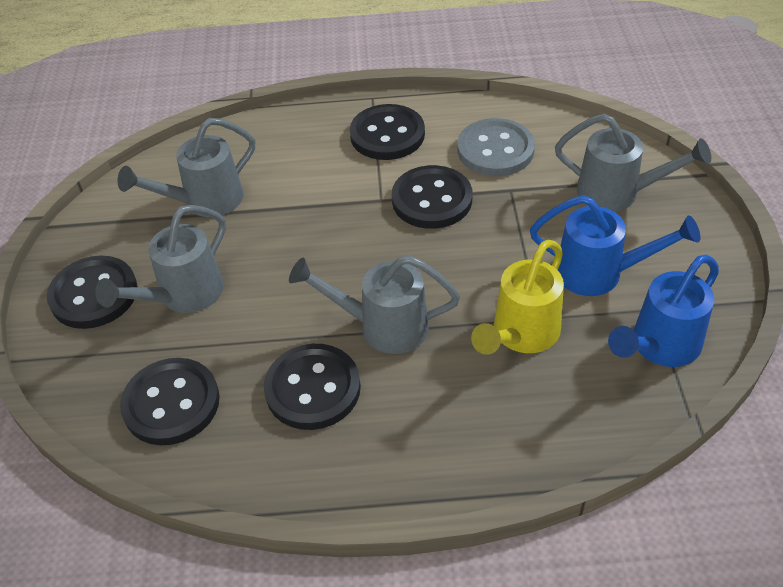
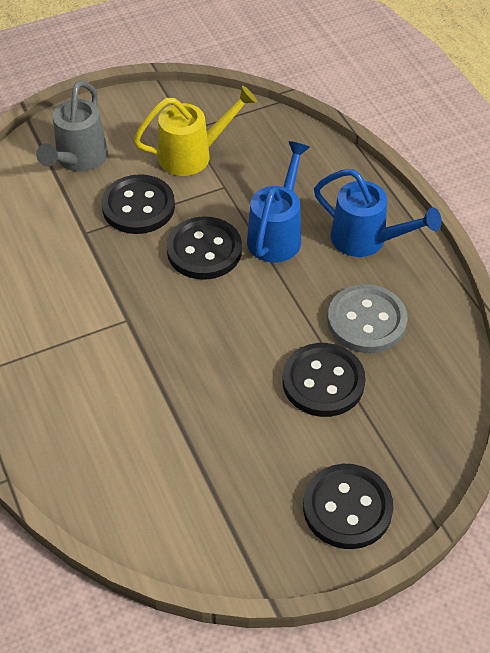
black button: 5 -> 4
grey watering can: 4 -> 1

